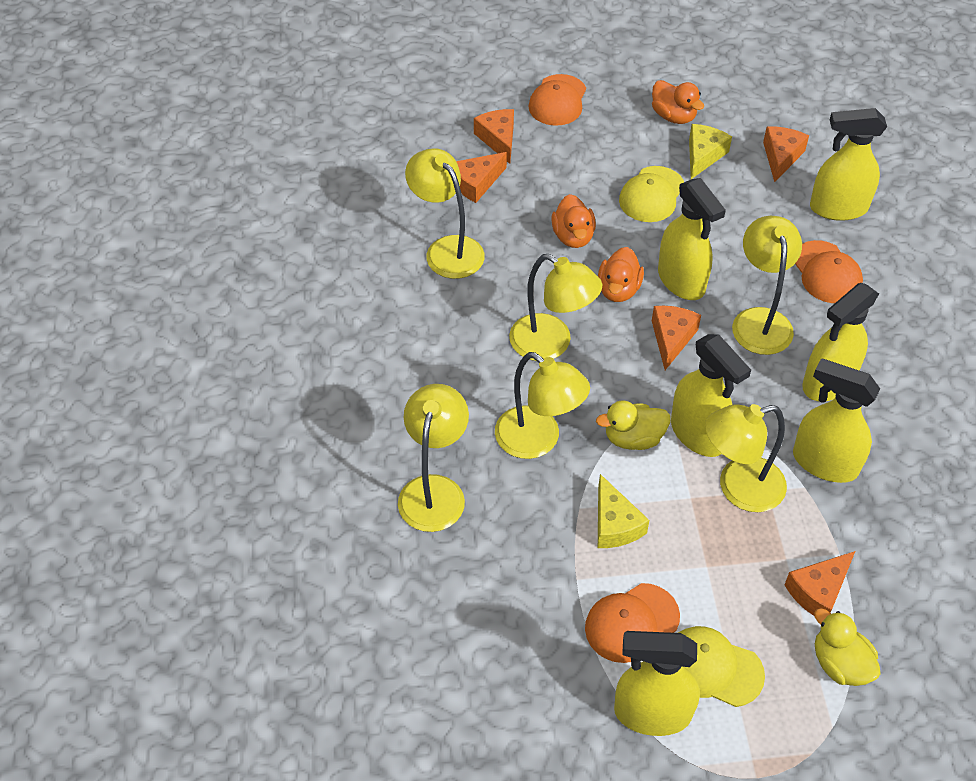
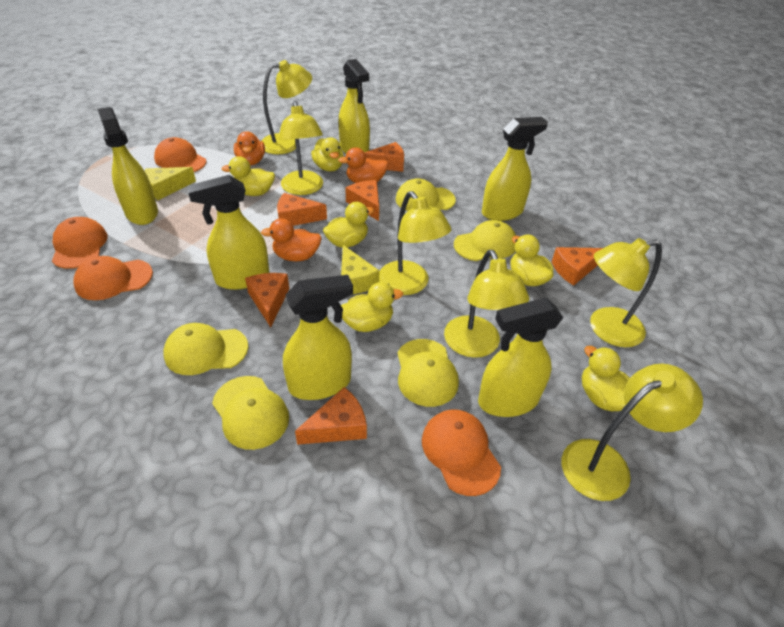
orange cap: 3 -> 4
orange cheese: 5 -> 6
yellow cap: 2 -> 5
yellow duck: 2 -> 6

